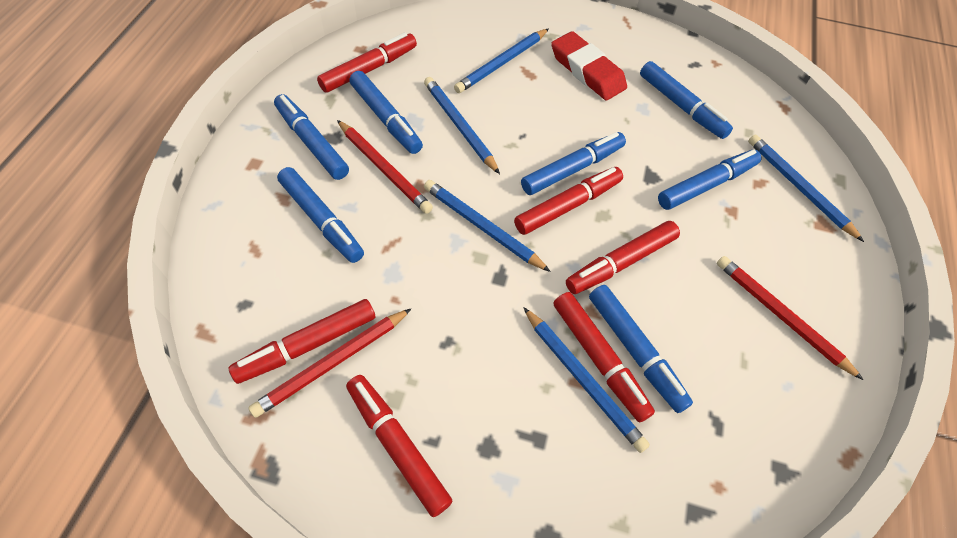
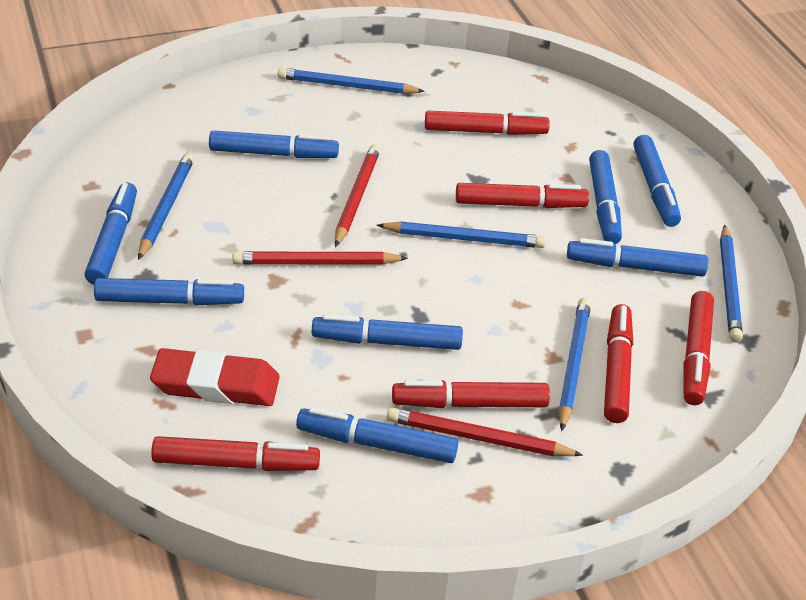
blue marker: 7 -> 8

